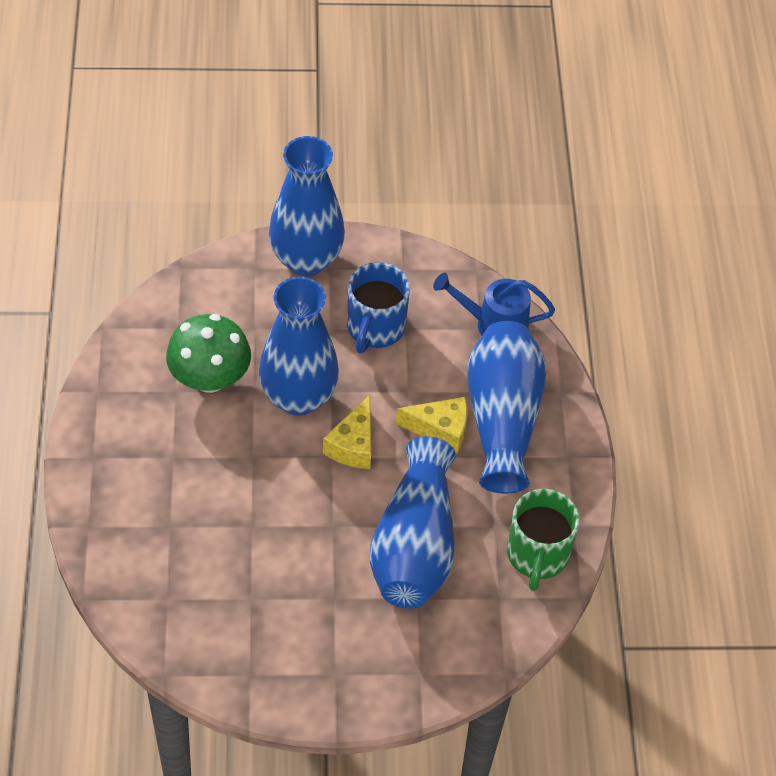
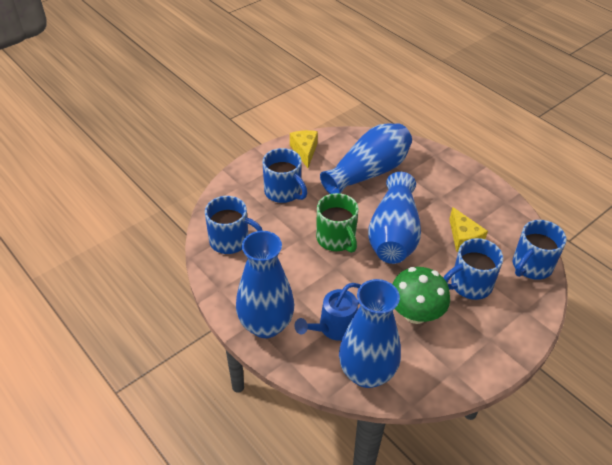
blue mug: 1 -> 4

